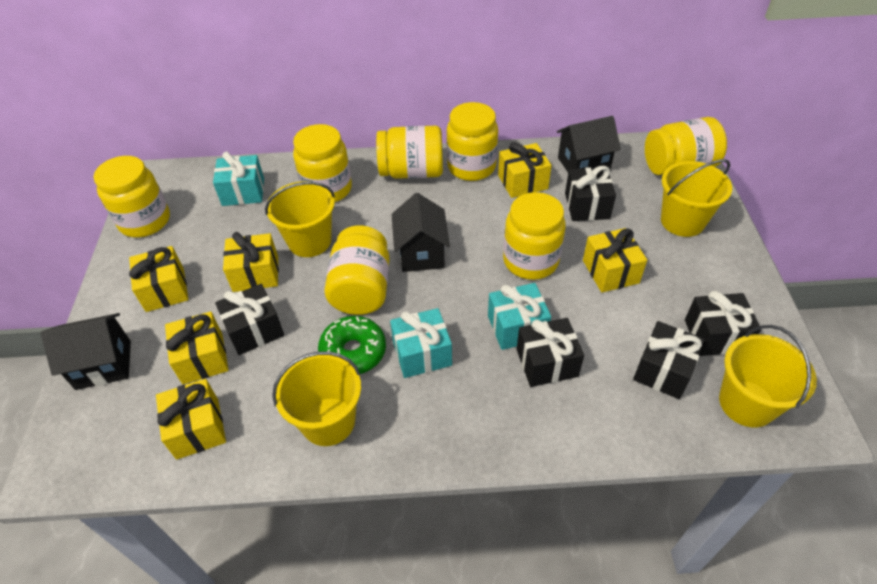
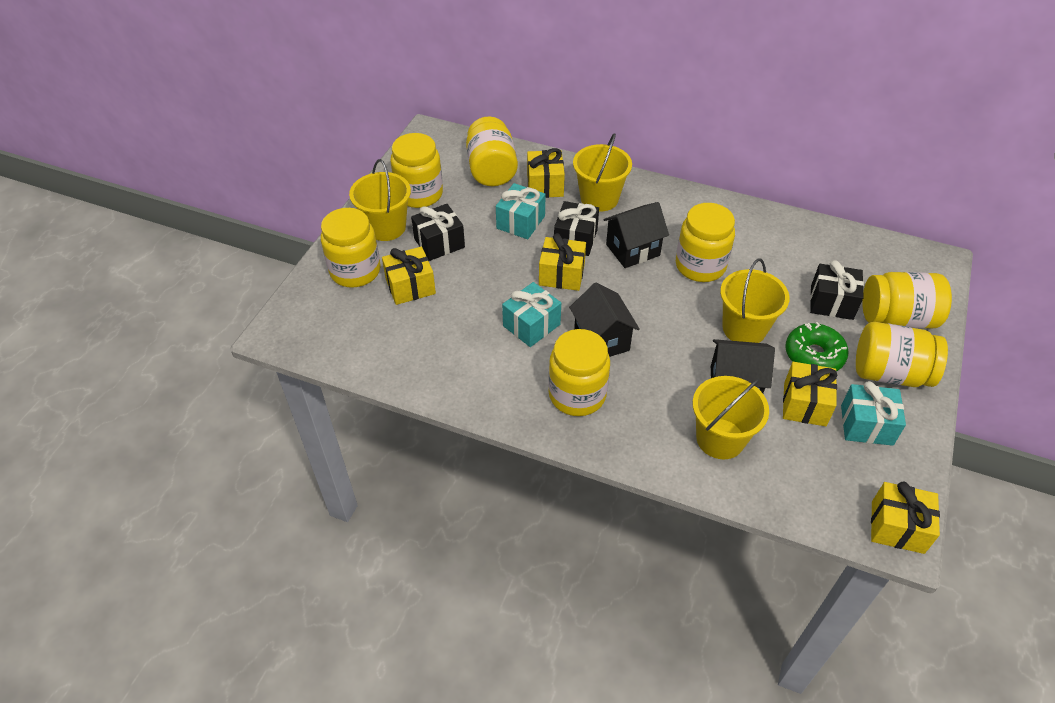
black gift: 5 -> 3
yellow gift: 6 -> 5

